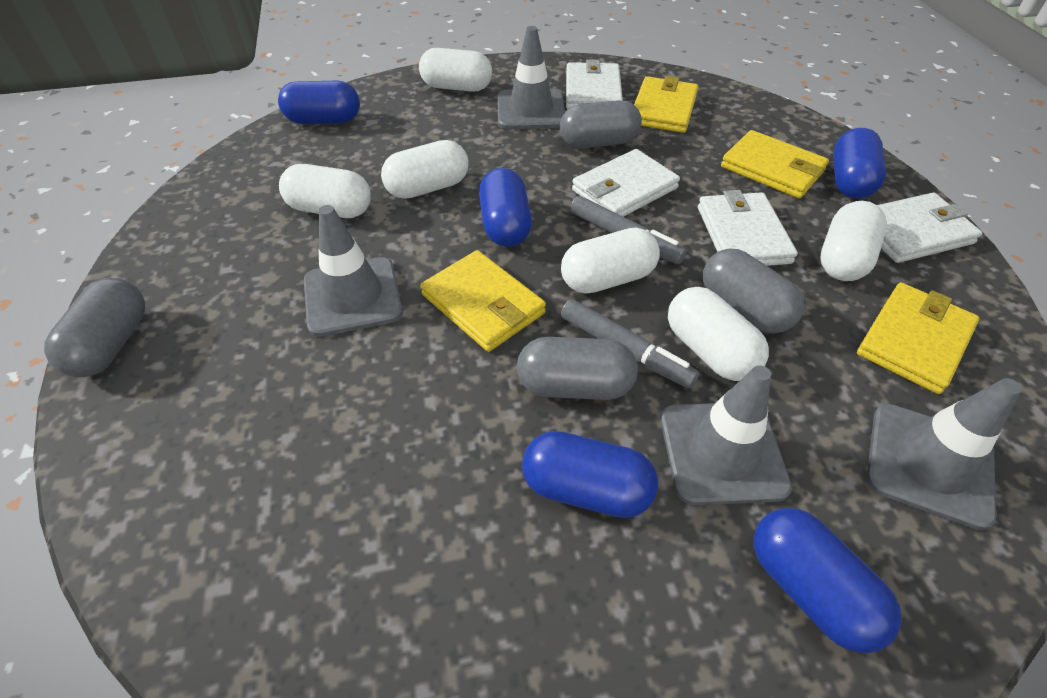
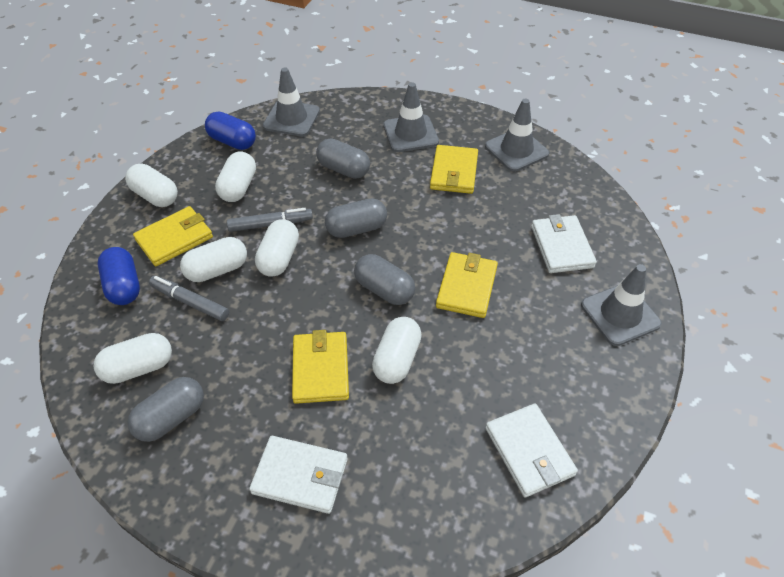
blue capsule: 5 -> 2
white wallet: 4 -> 3

